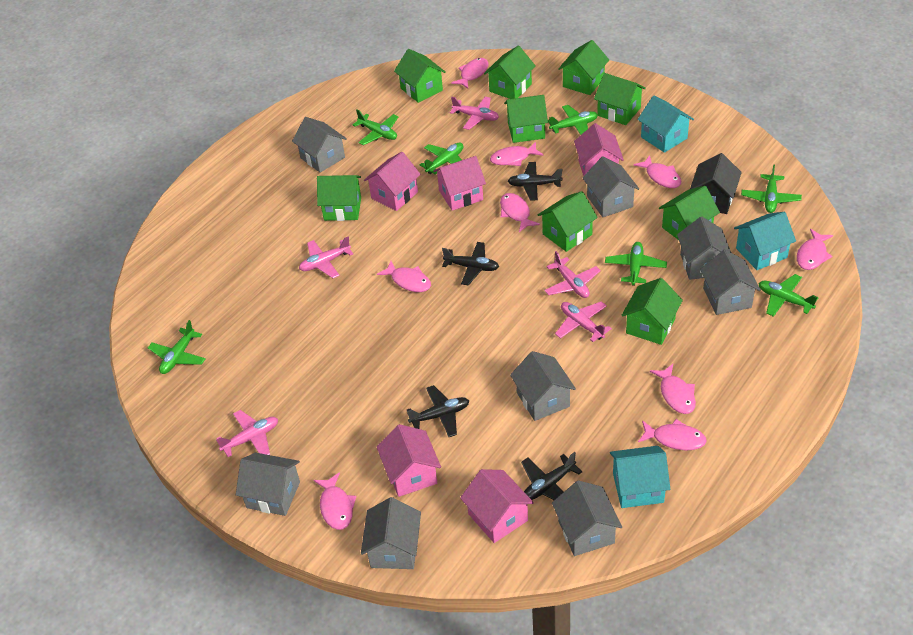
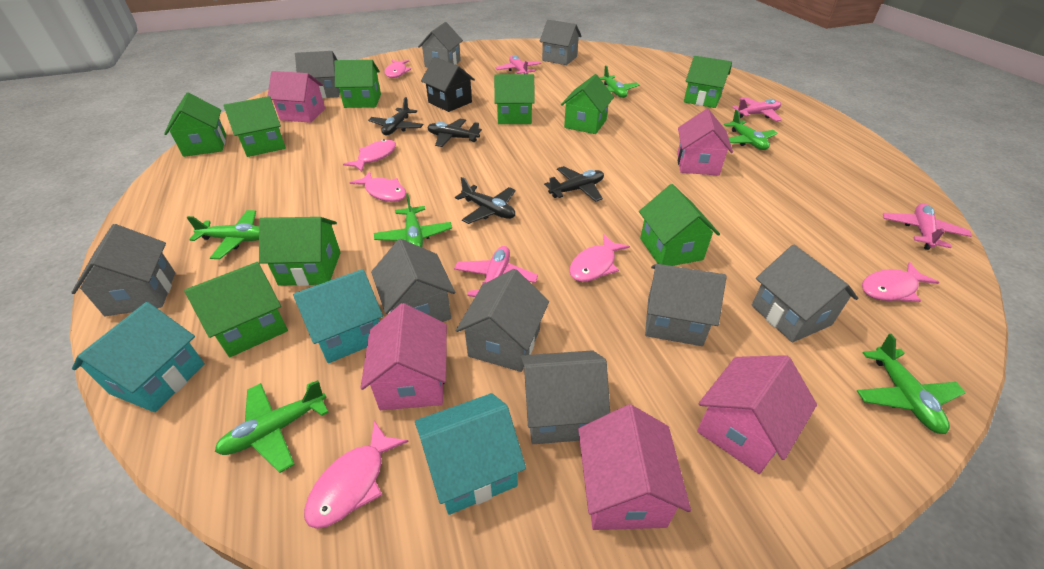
green plane: 7 -> 6
grey house: 8 -> 9
pink fish: 9 -> 6
pink plane: 5 -> 4

